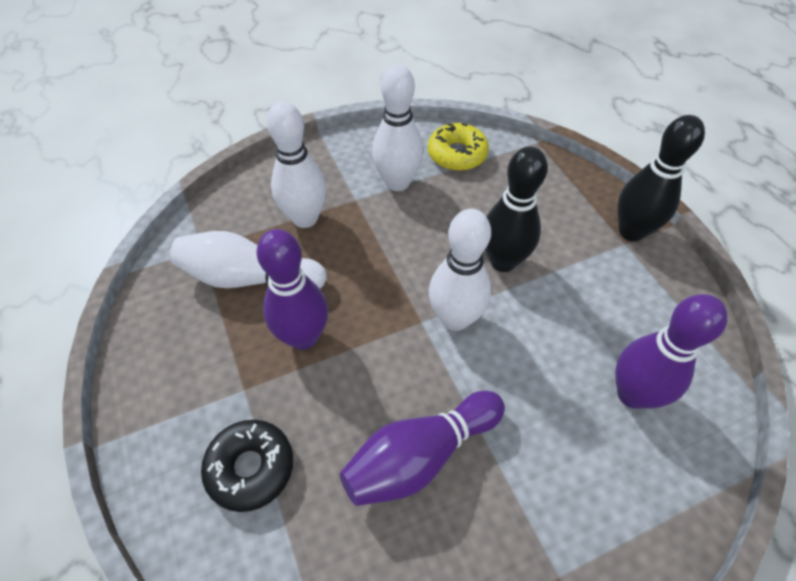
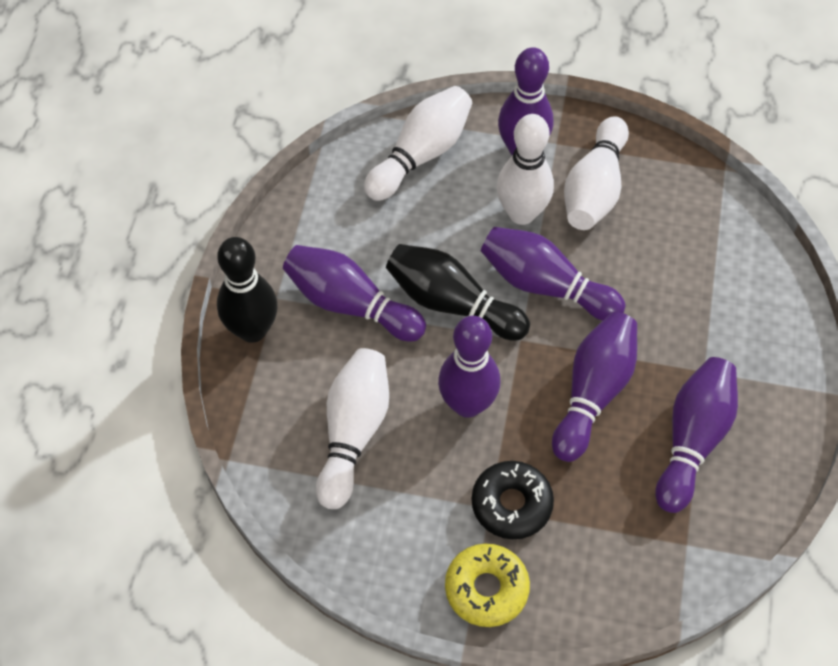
purple bowling pin: 3 -> 6

